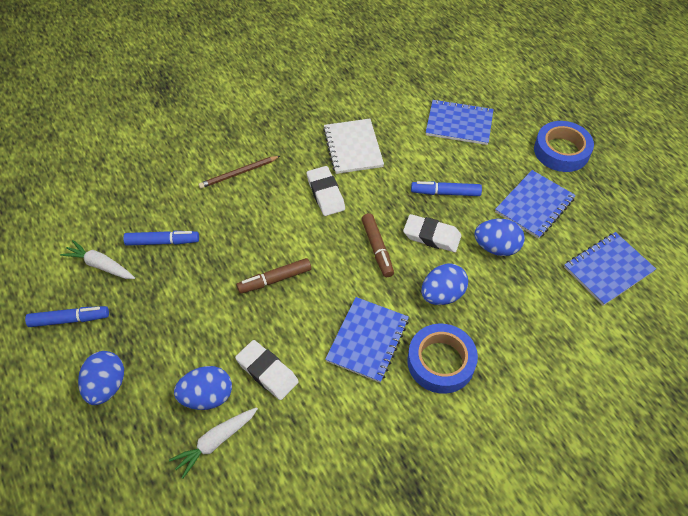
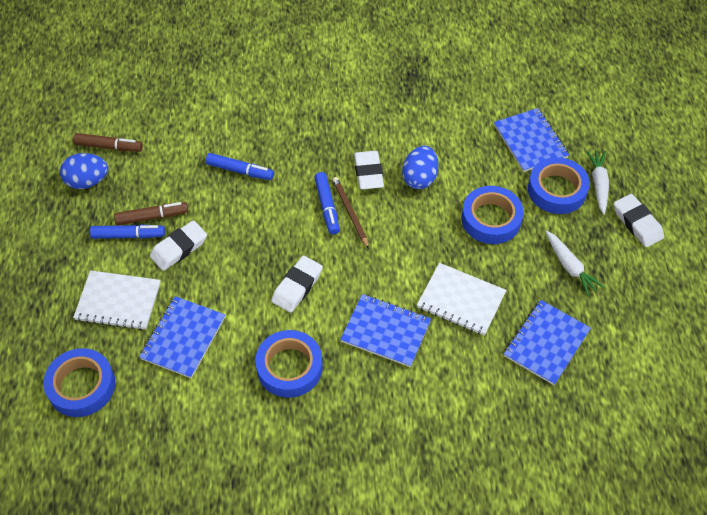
blue egg: 4 -> 2
blue tape: 2 -> 4
white eraser: 3 -> 4
white notebook: 1 -> 2

